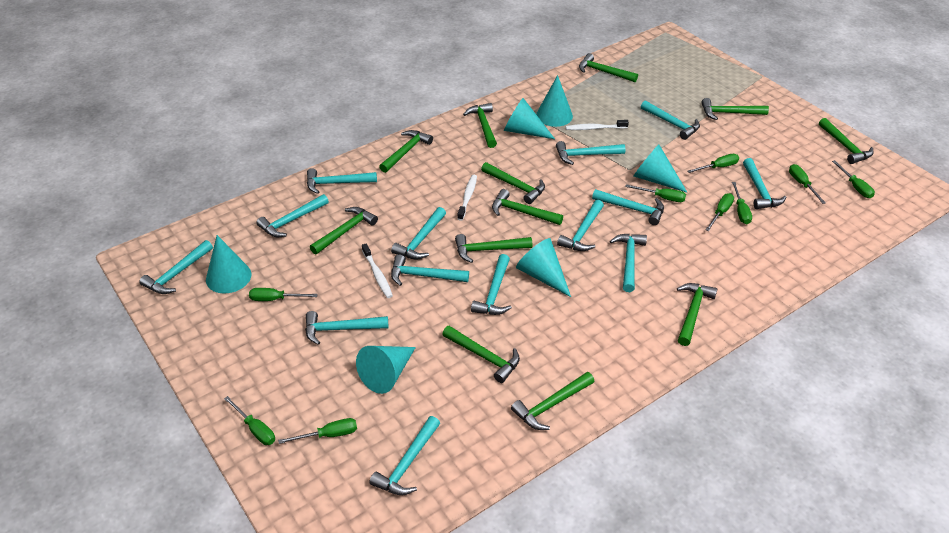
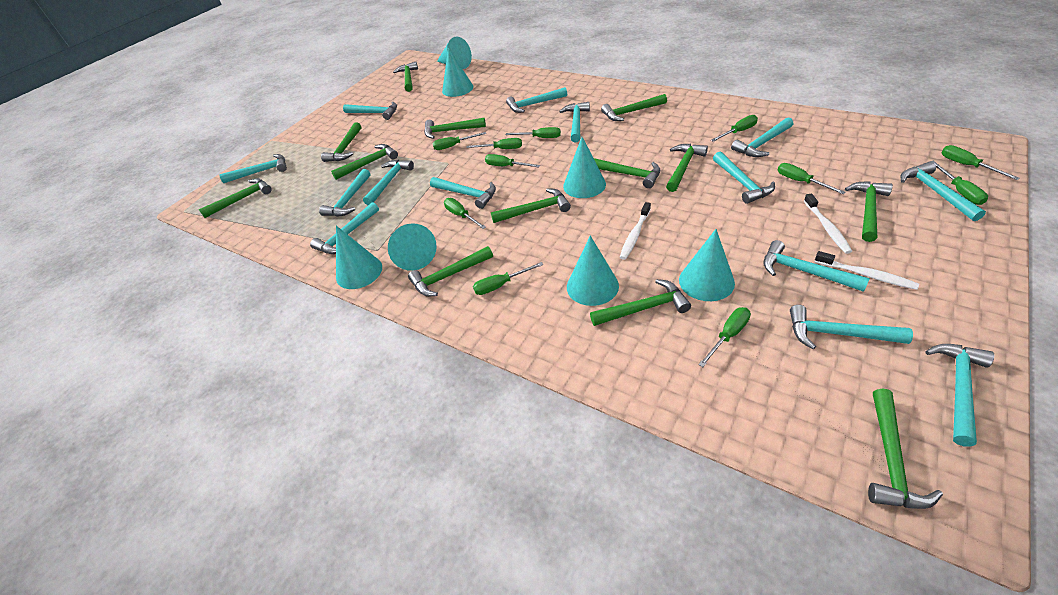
green hammer: 12 -> 13
green screwdriver: 9 -> 11
turquoise cone: 6 -> 7

